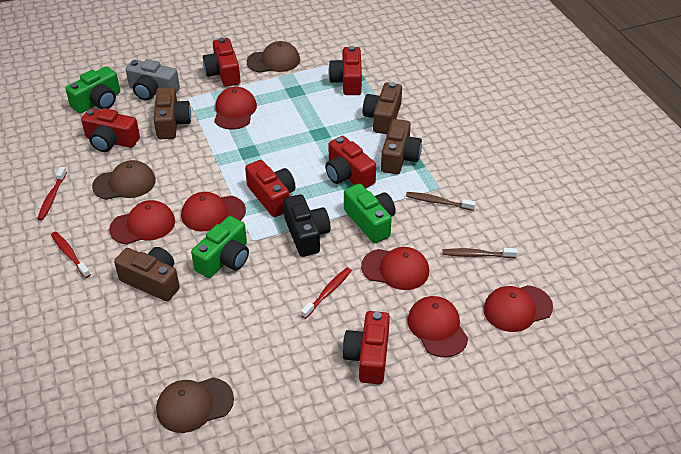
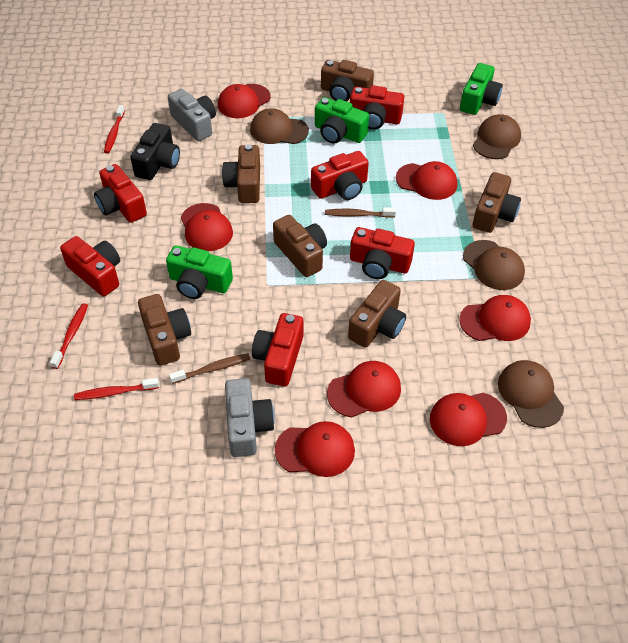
brown camera: 4 -> 6
brown cap: 3 -> 4
grey camera: 1 -> 2
red cap: 6 -> 7

